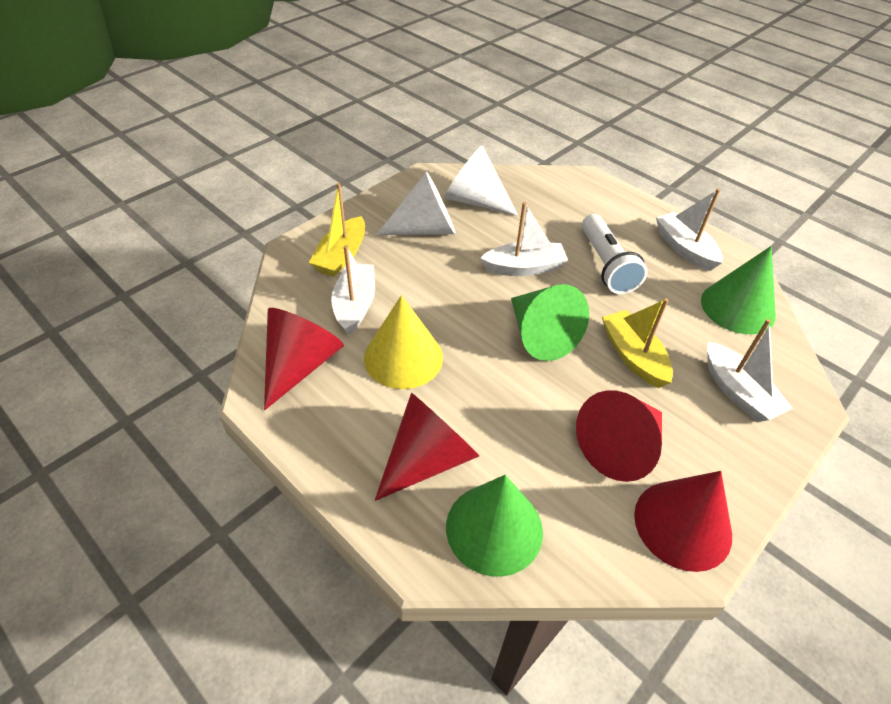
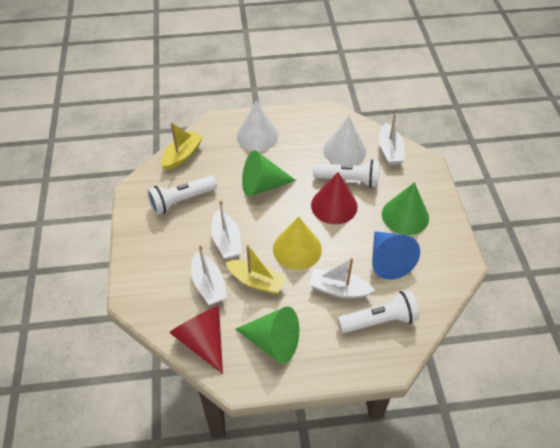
blue cone: 0 -> 1
red cone: 4 -> 2
white flashlight: 1 -> 3

